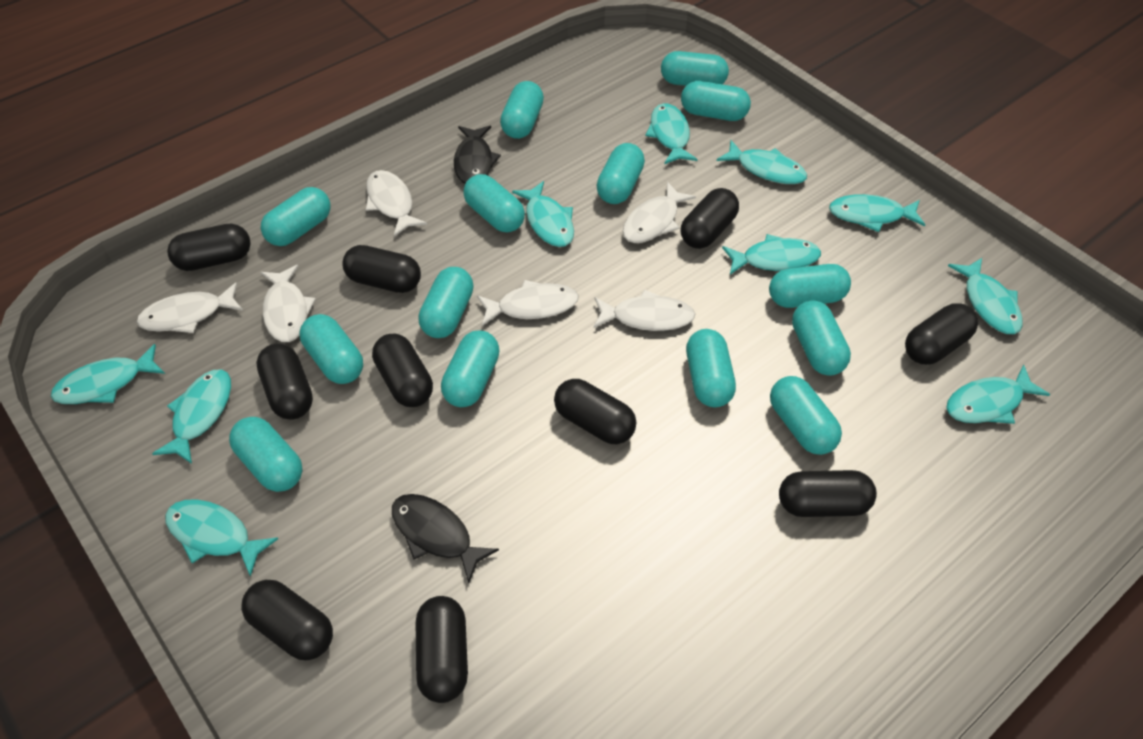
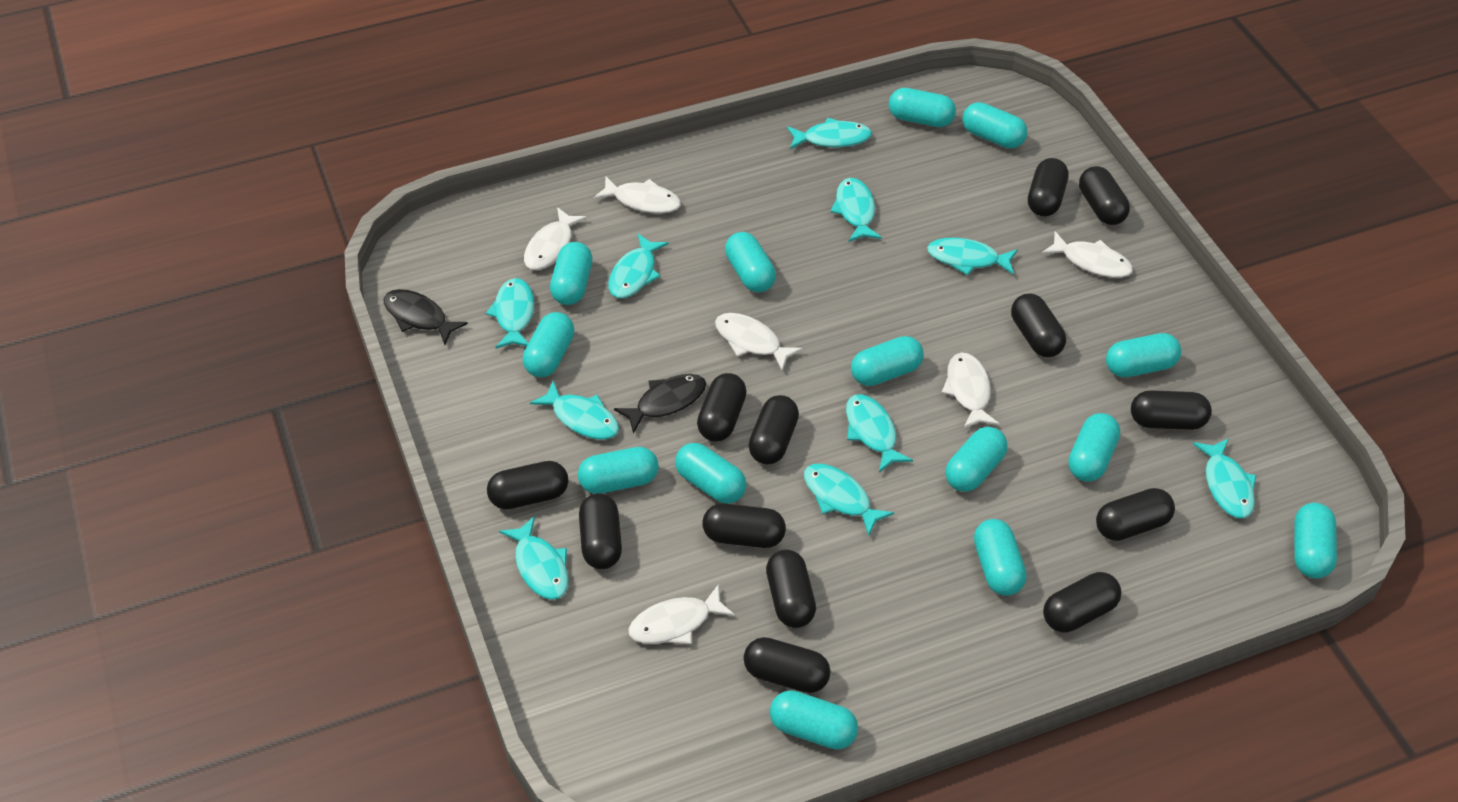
black capsule: 10 -> 13

